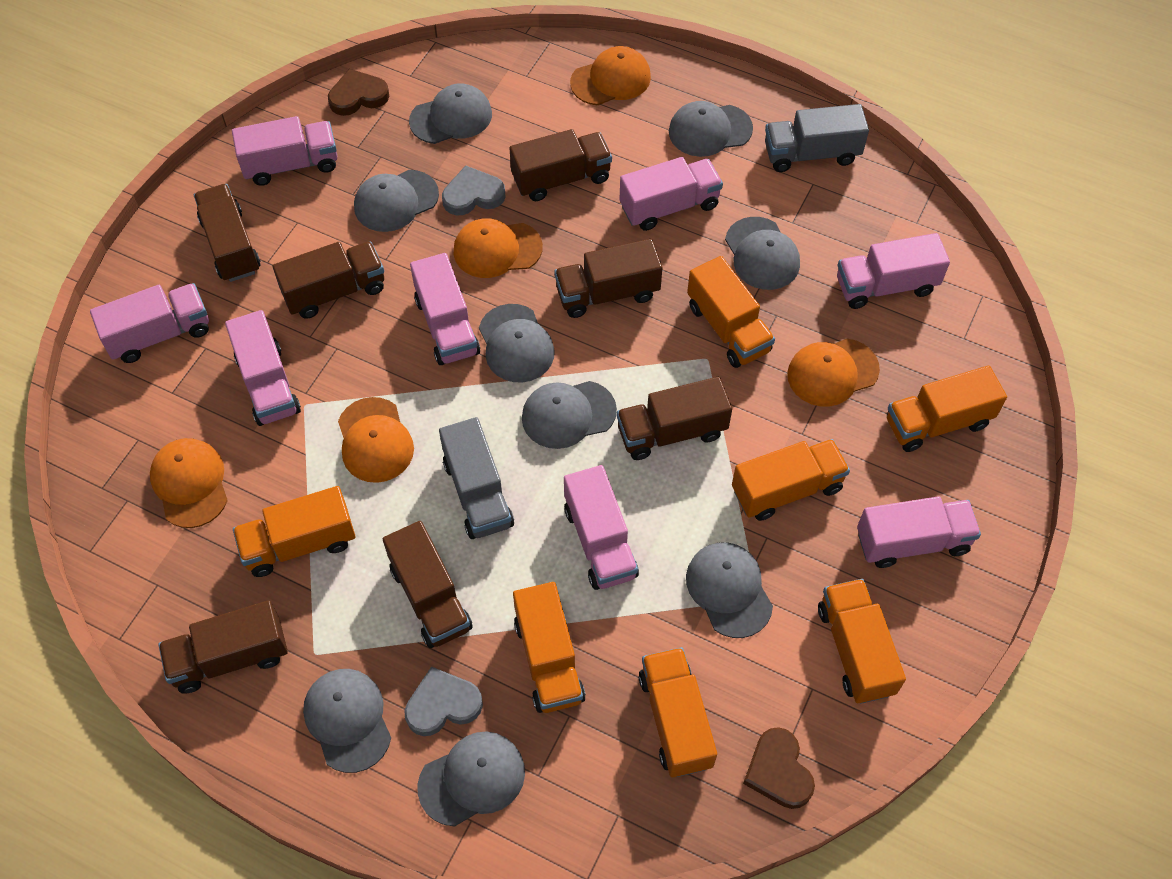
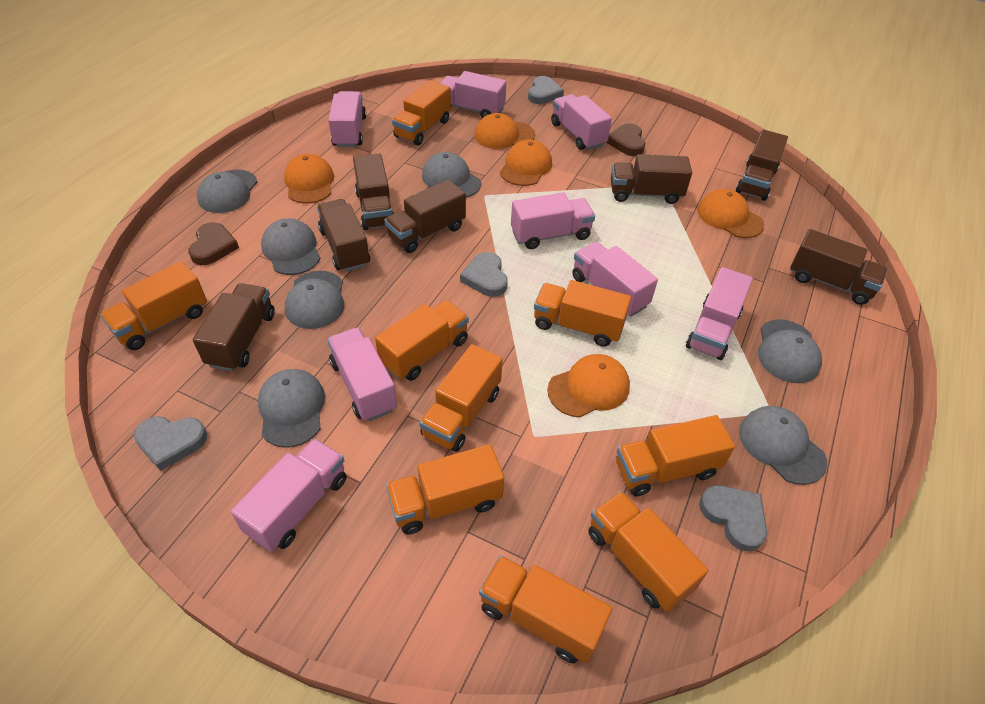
grey cap: 9 -> 7
grey heart: 2 -> 4
grey truck: 2 -> 0
orange truck: 7 -> 9

